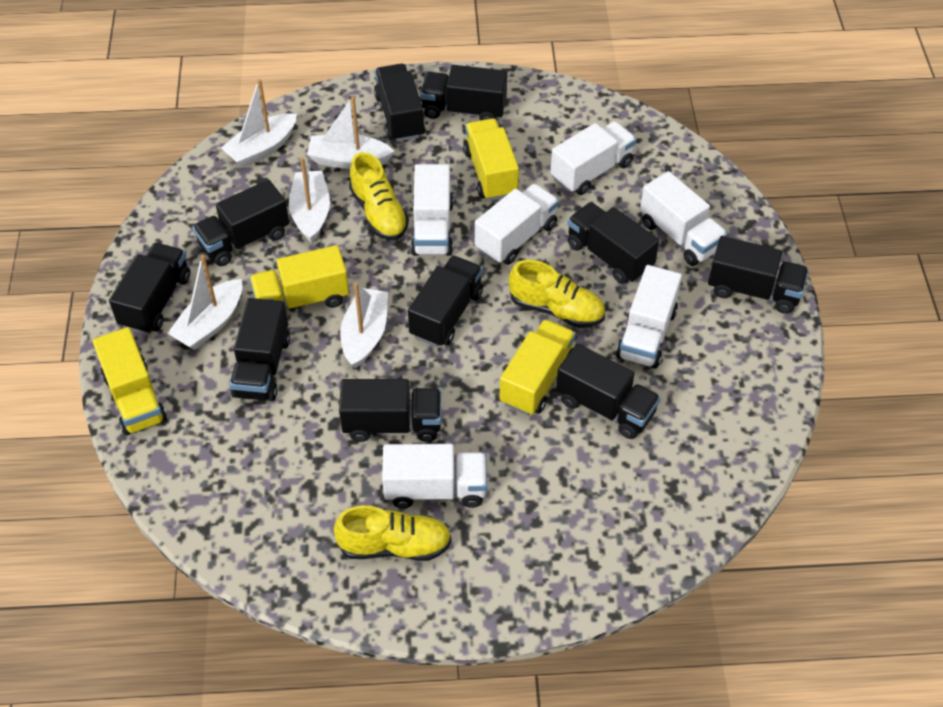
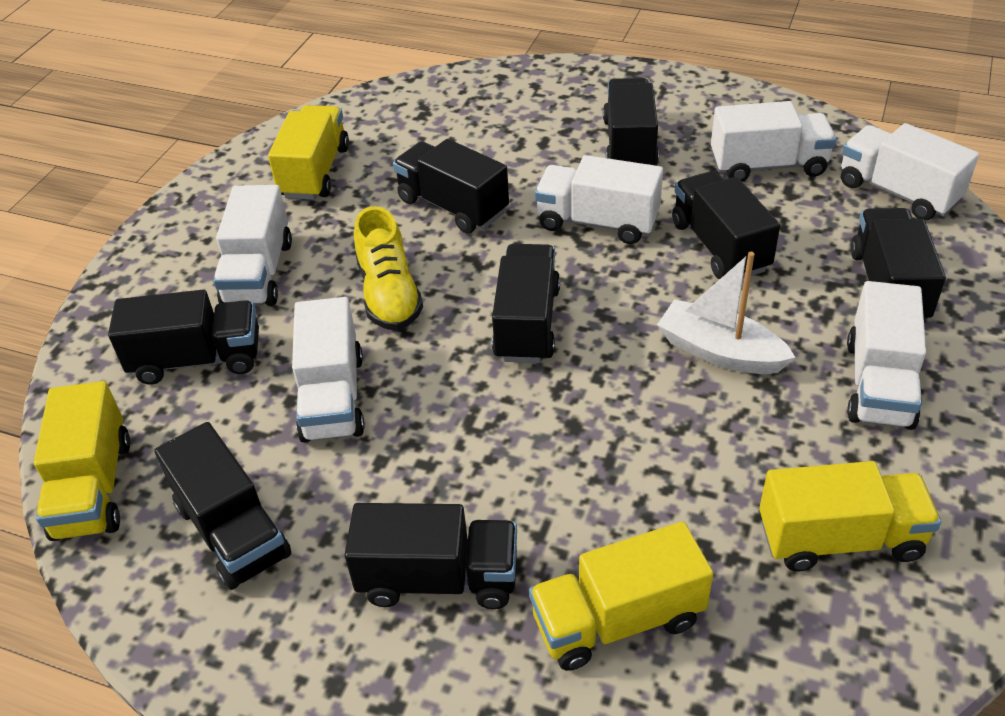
black truck: 10 -> 8
white boat: 5 -> 1
yellow shoe: 3 -> 1

